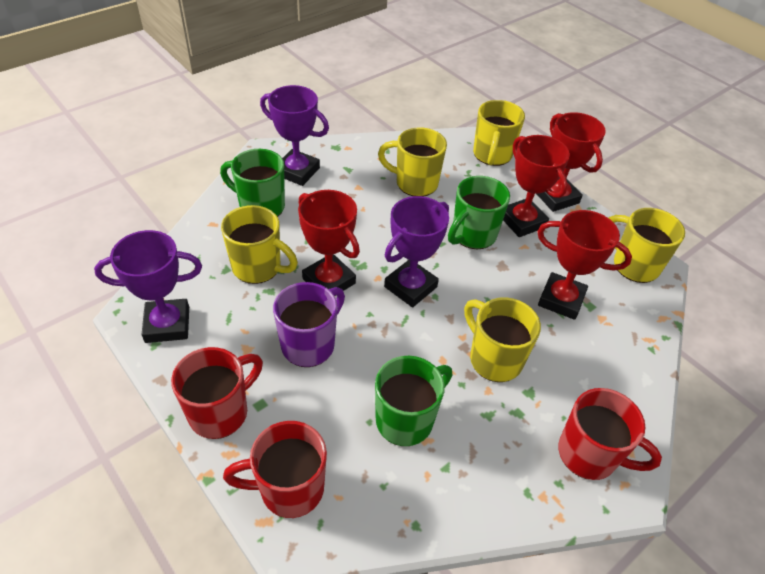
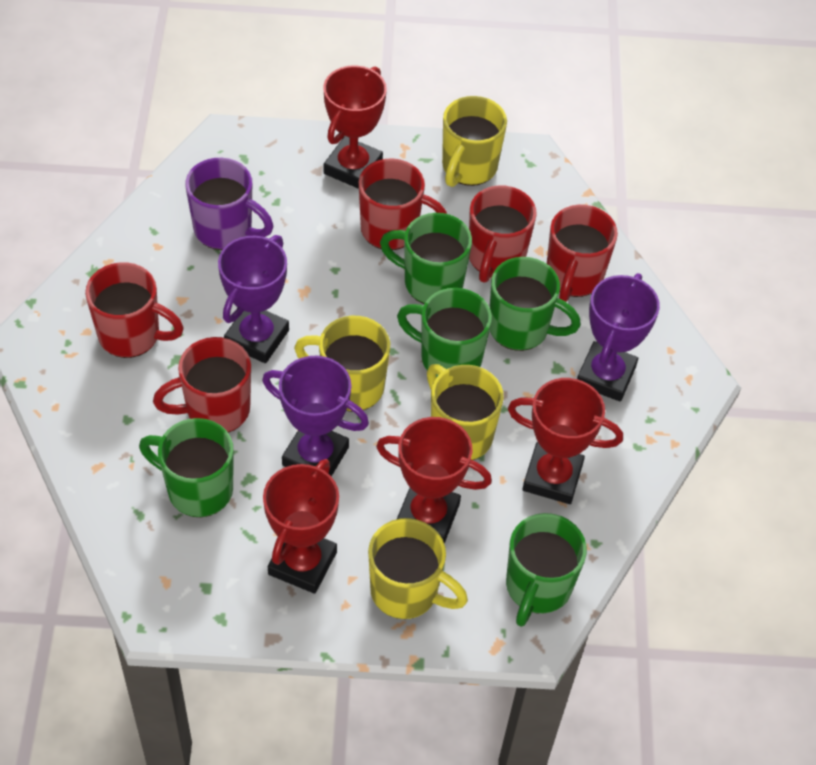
green mug: 3 -> 5
red mug: 3 -> 5
yellow mug: 5 -> 4

